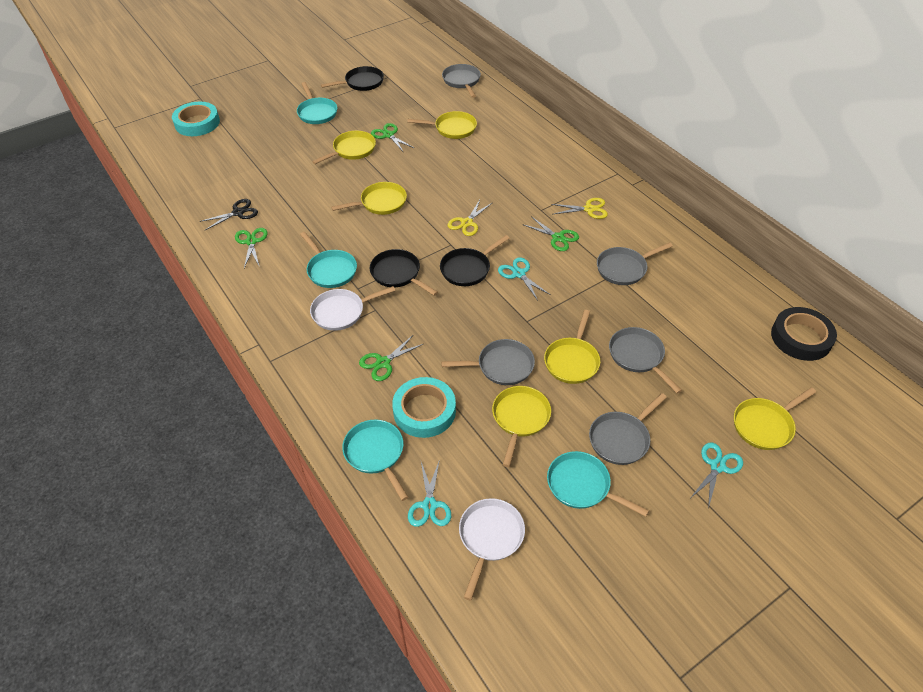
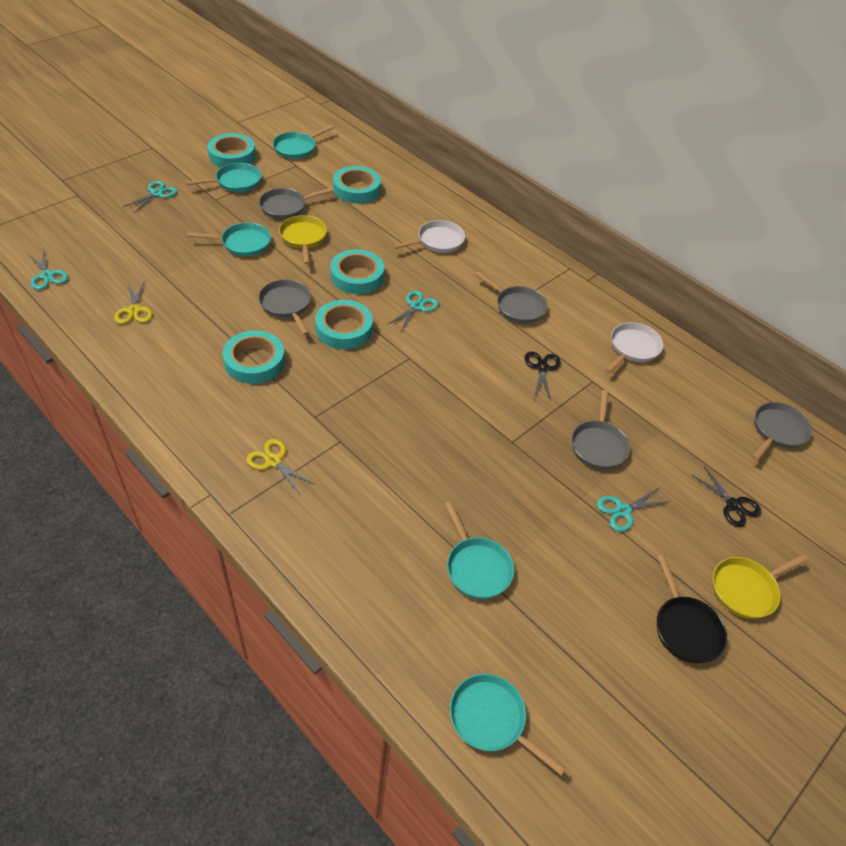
black pan: 3 -> 1
black scissors: 1 -> 2
black tape: 1 -> 0
green scissors: 4 -> 0
turquoise pan: 4 -> 5
turquoise scissors: 3 -> 4
turquoise tape: 2 -> 5
yellow pan: 6 -> 2

